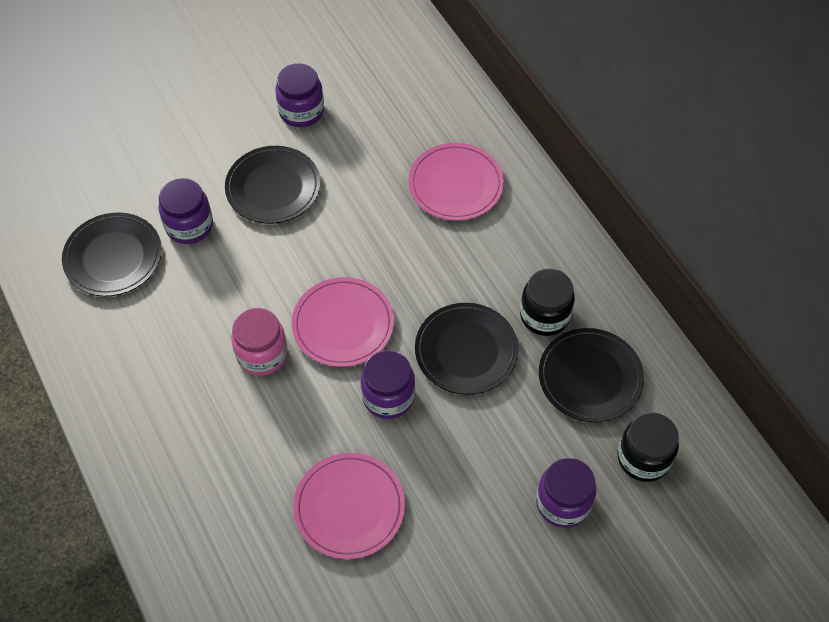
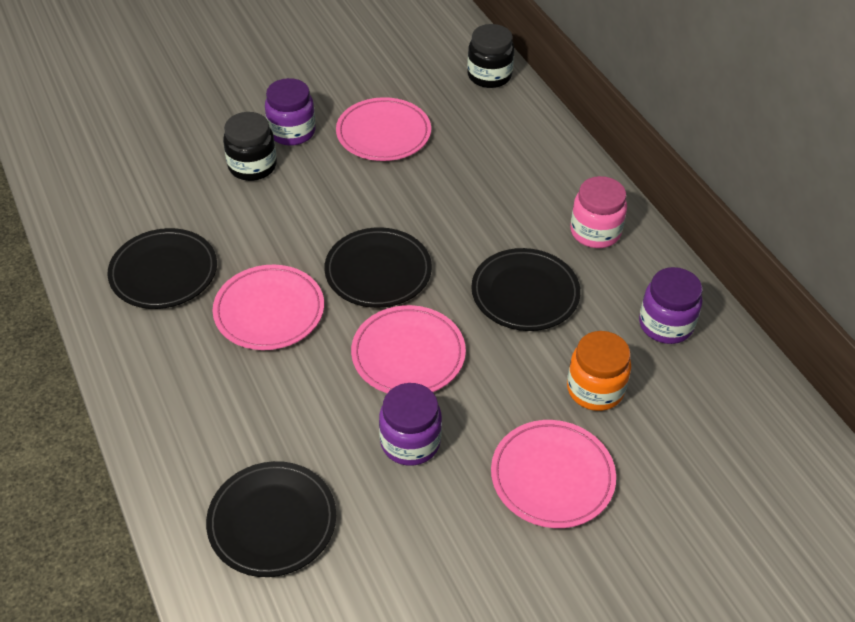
orange jar: 0 -> 1
pink plate: 3 -> 4
purple jar: 4 -> 3

